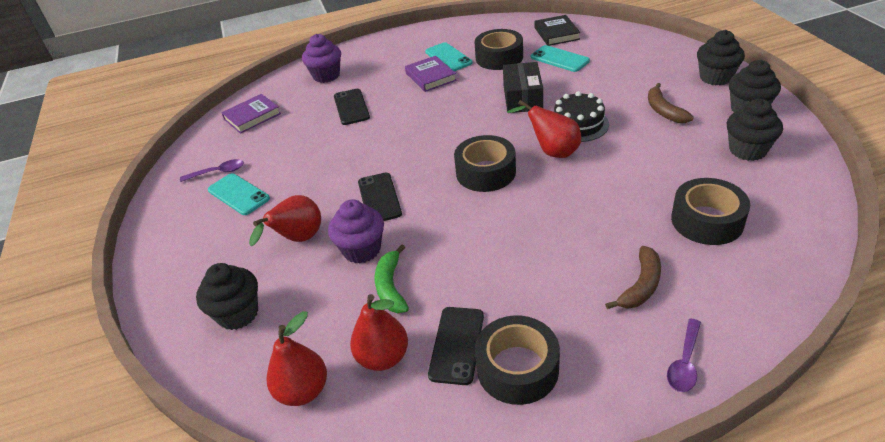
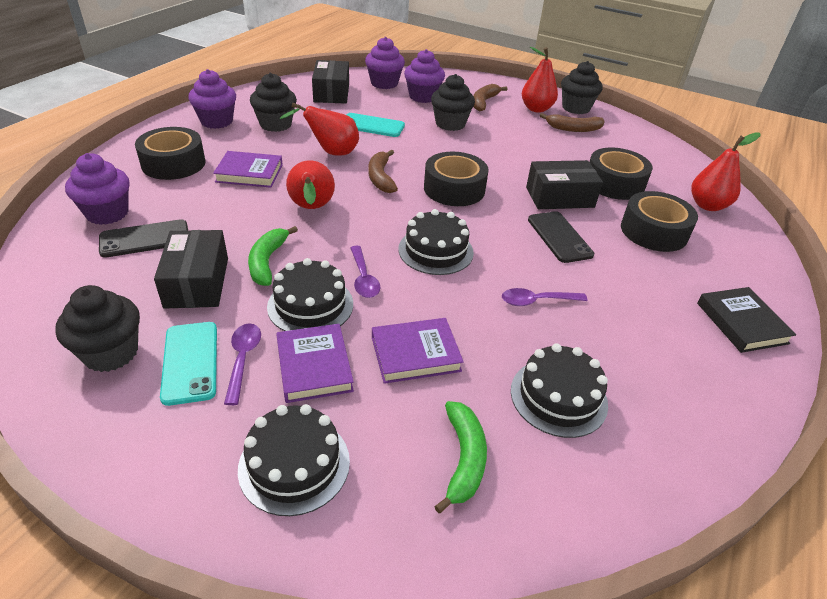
black box: 1 -> 3
black cake: 1 -> 4
black phone: 3 -> 2
brown banana: 2 -> 3
green banana: 1 -> 2
purple book: 2 -> 3
purple cupcake: 2 -> 4
purple spoon: 2 -> 3
turquoise phone: 3 -> 2

